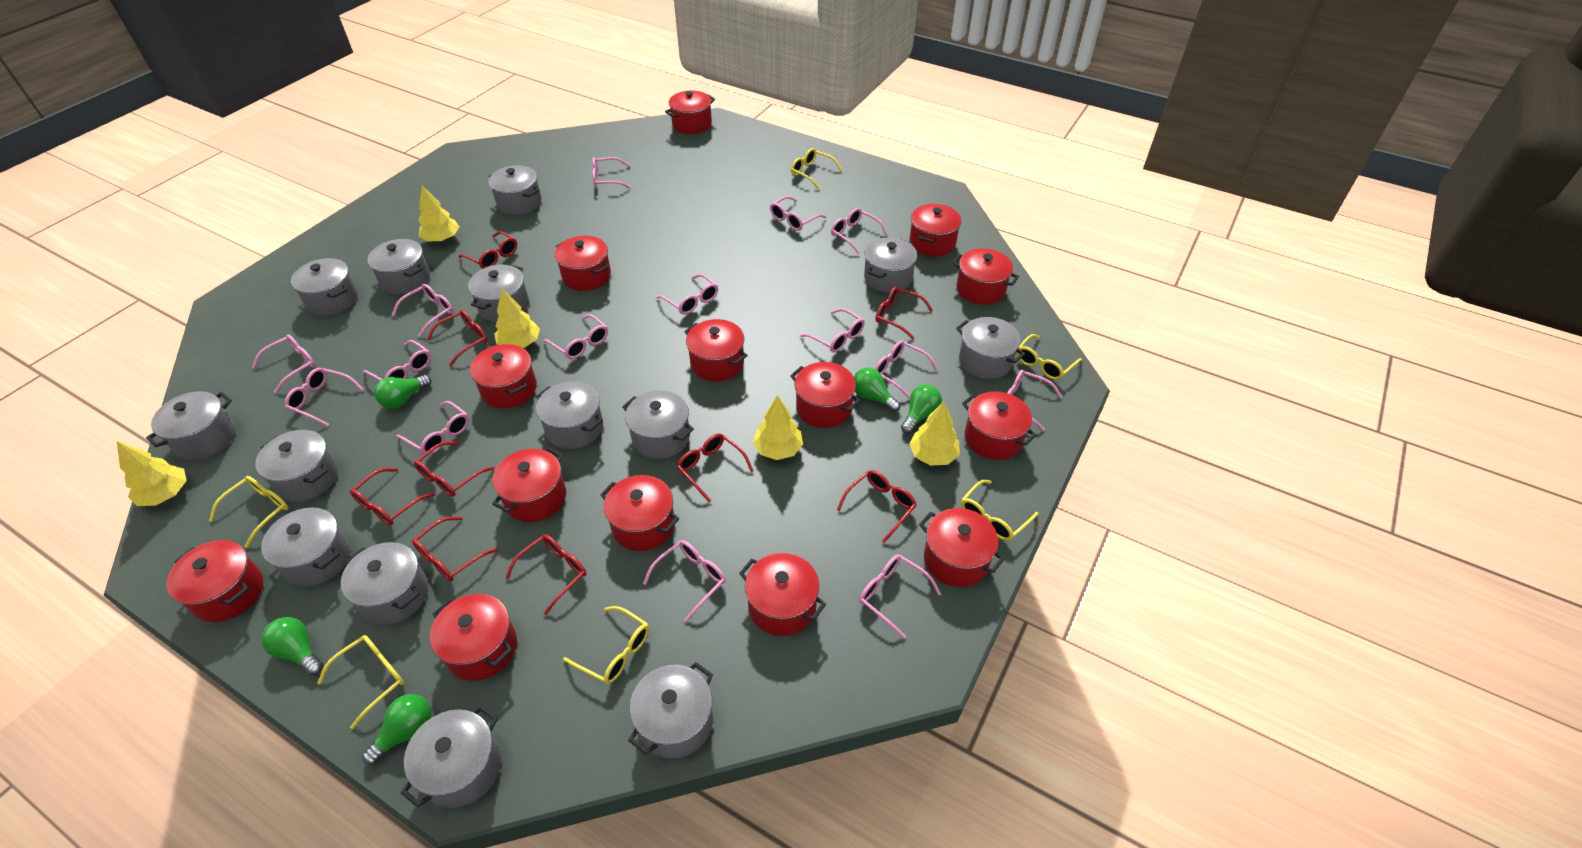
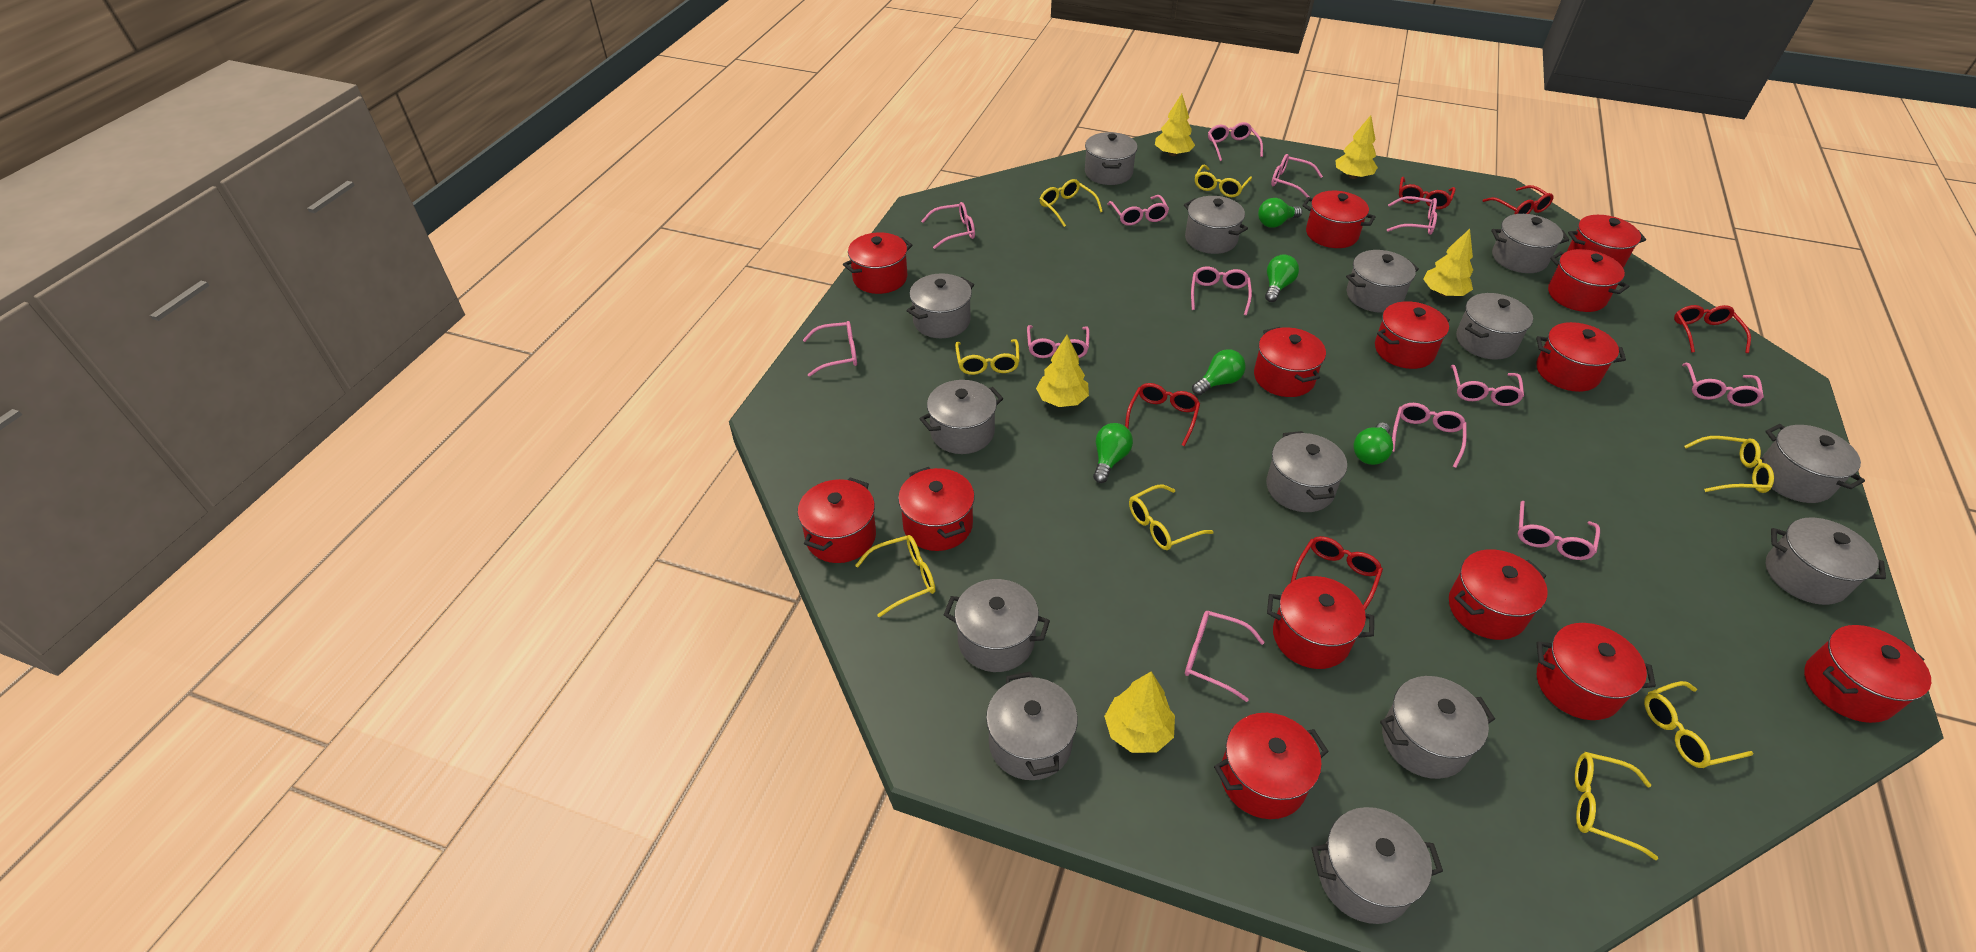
pink glasses: 15 -> 13
red glasses: 9 -> 5
yellow glasses: 6 -> 8

